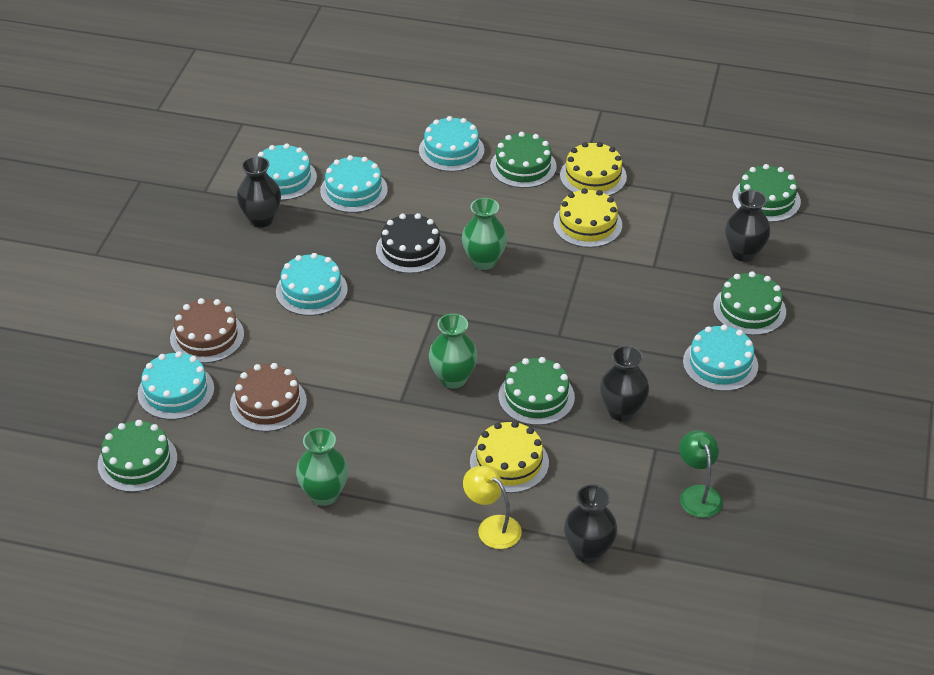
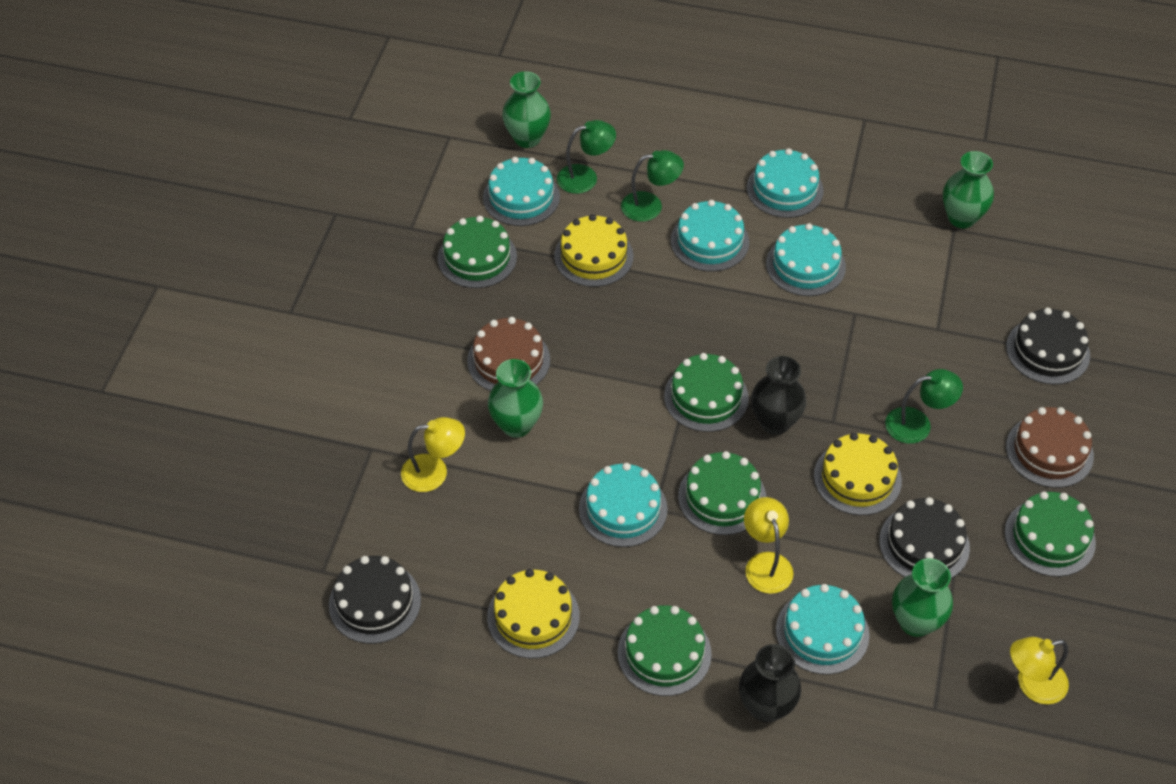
black cake: 1 -> 3
black vase: 4 -> 2
green lamp: 1 -> 3
green vase: 3 -> 4
yellow lamp: 1 -> 3

